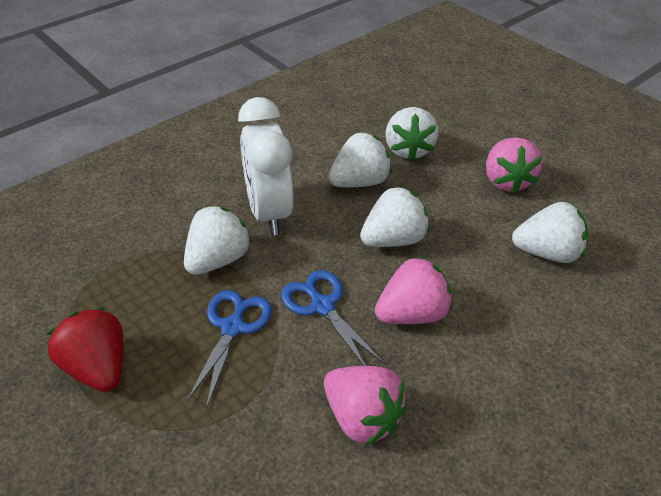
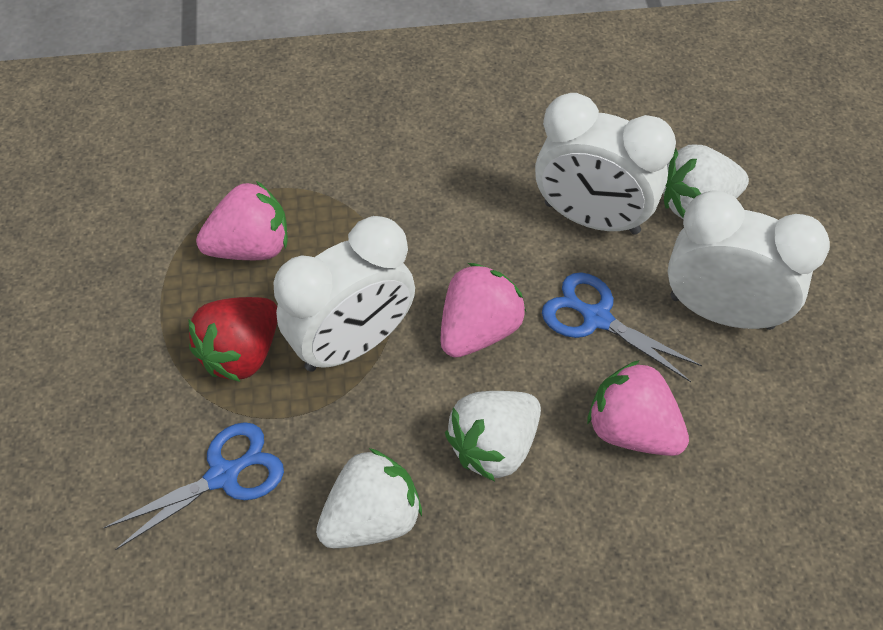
white clock: 1 -> 3
white strawberry: 5 -> 3

